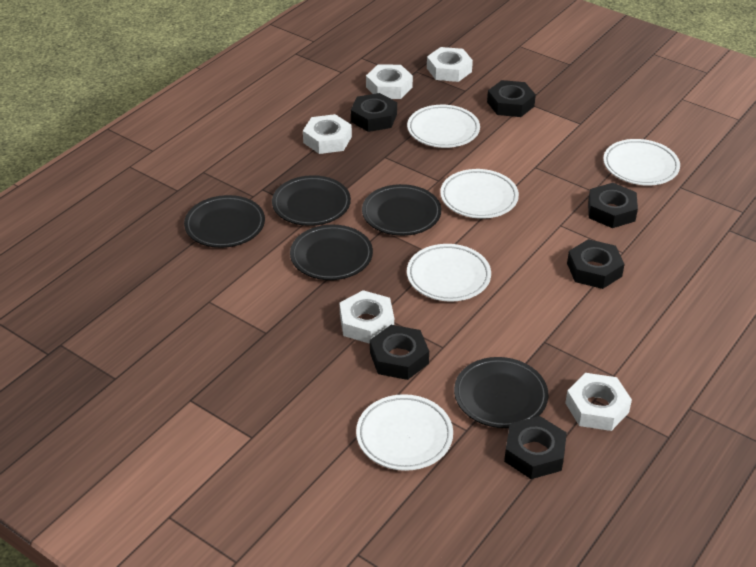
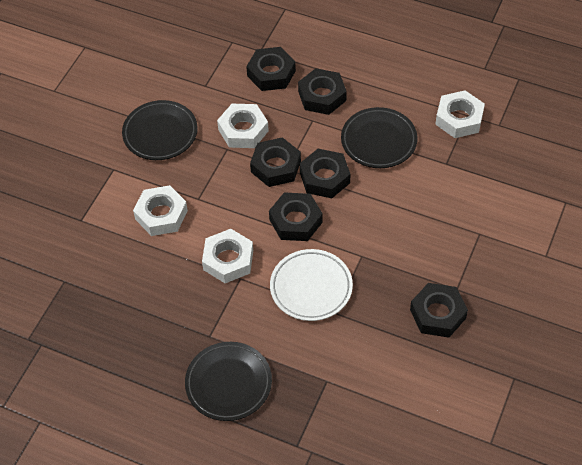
black plate: 5 -> 3
white nut: 5 -> 4
white plate: 5 -> 1

